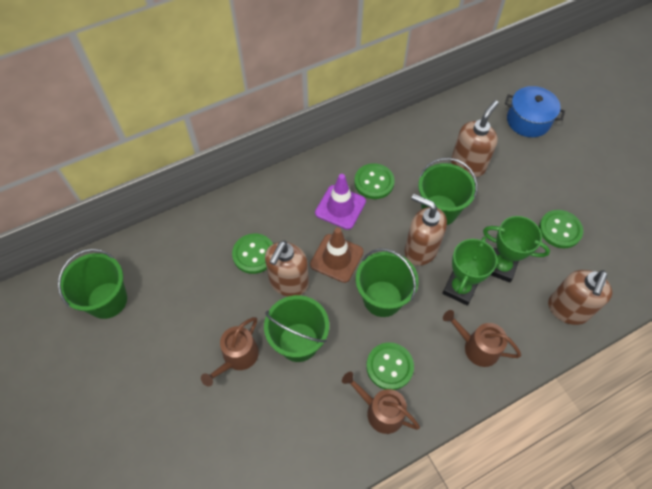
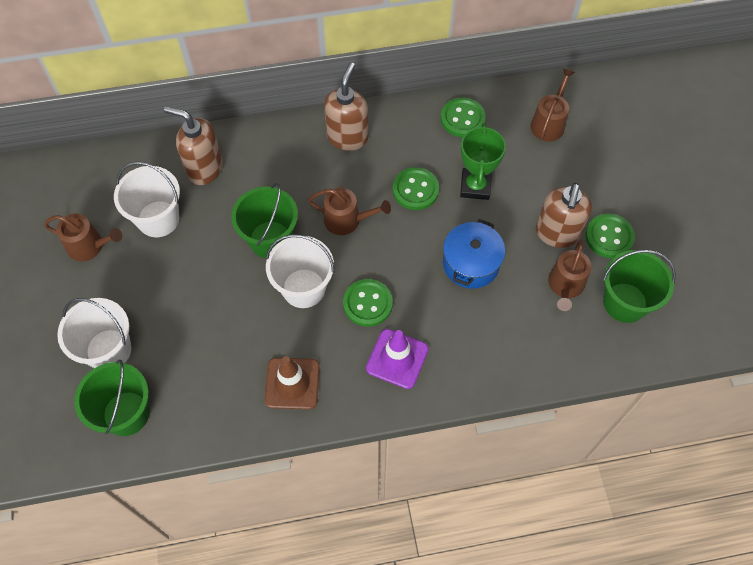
brown soap dispenser: 4 -> 3
brown watering can: 3 -> 4
green bucket: 4 -> 3
green trophy: 2 -> 1
white bucket: 0 -> 3

